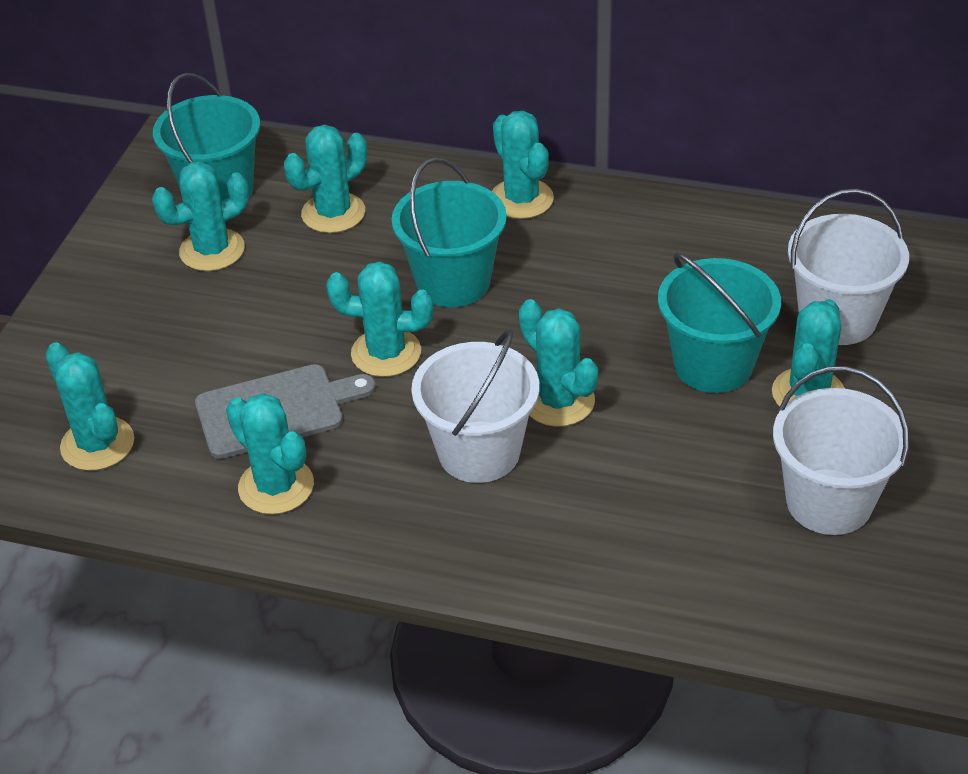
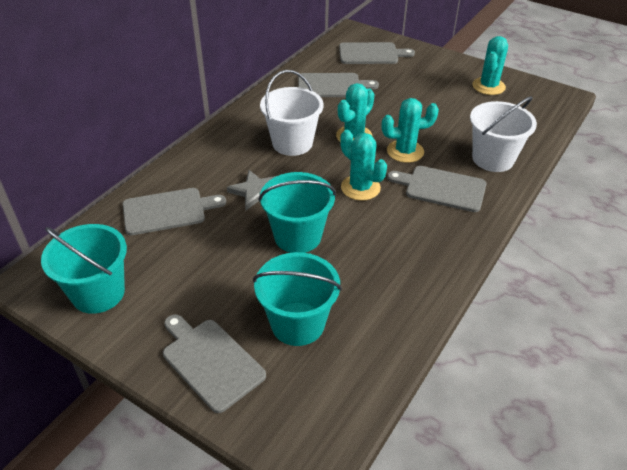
grey cutting board: 1 -> 5
grey star: 0 -> 1
turquoise cactus: 8 -> 4
white bucket: 3 -> 2

